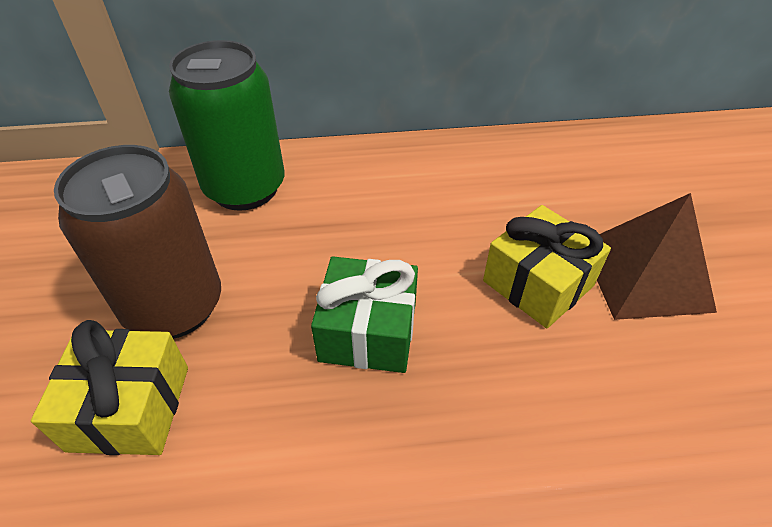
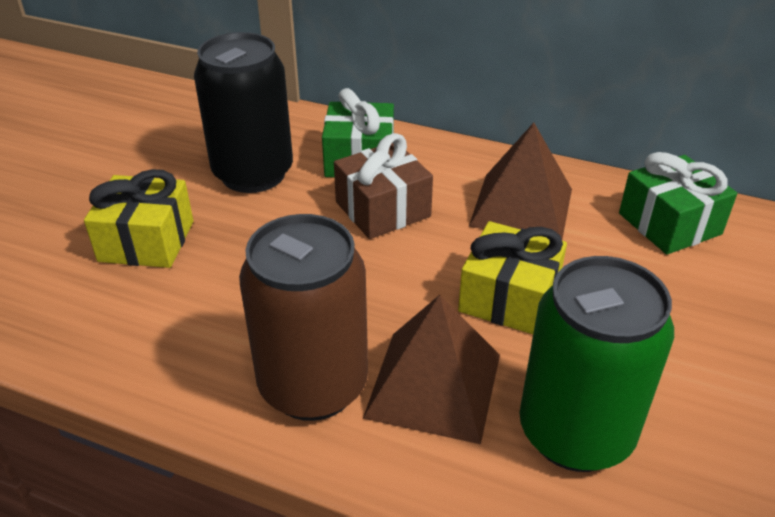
black can: 0 -> 1
brown gift: 0 -> 1
brown pyramid: 1 -> 2
green gift: 1 -> 2

